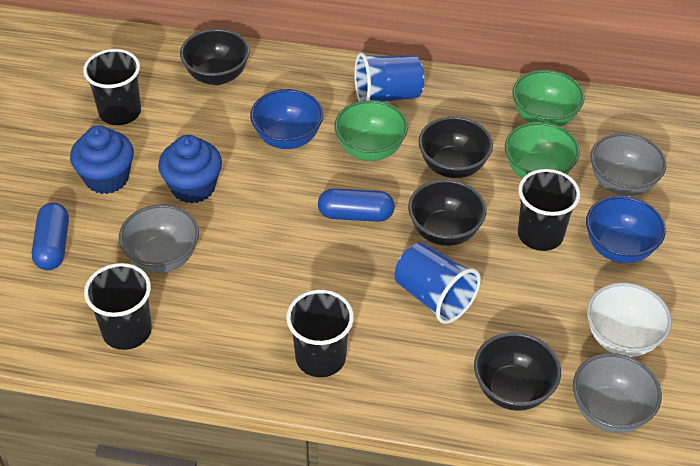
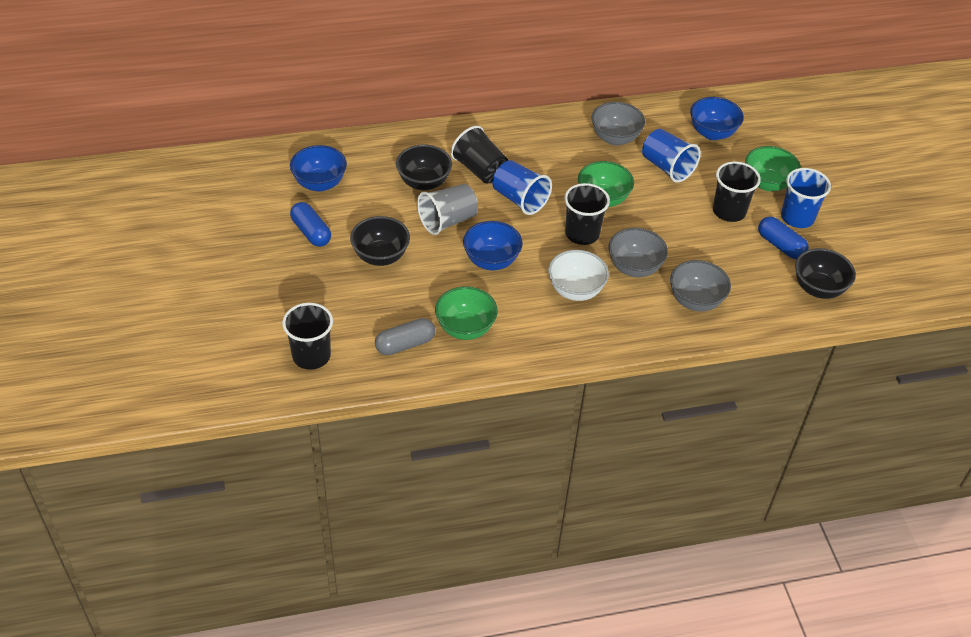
black bowl: 4 -> 3
blue bowl: 2 -> 3
blue cup: 2 -> 3
blue cupcake: 2 -> 0
grey capsule: 0 -> 1
grey cup: 0 -> 1

